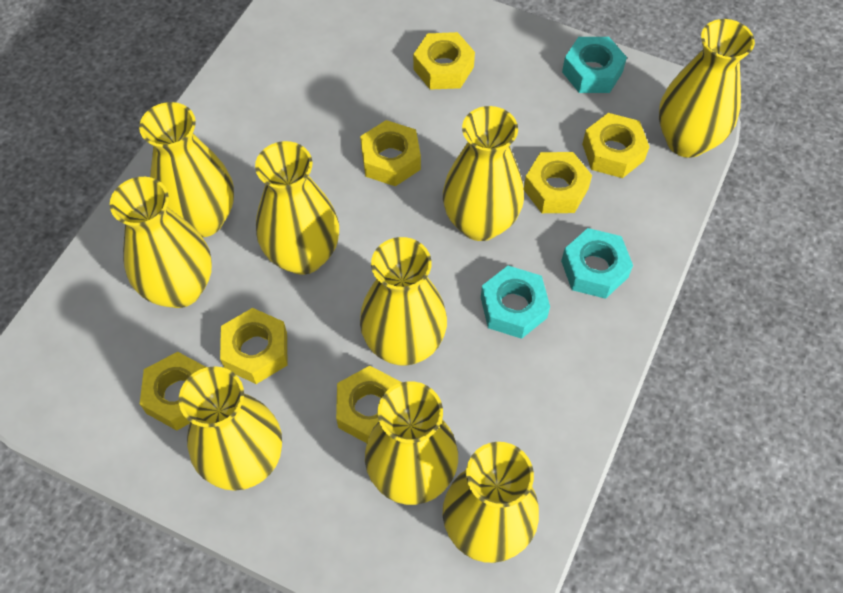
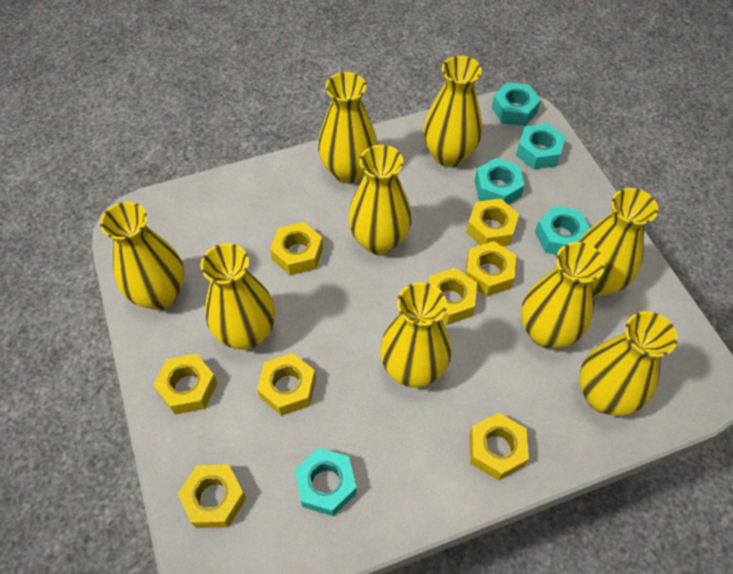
turquoise nut: 3 -> 5
yellow nut: 7 -> 8

